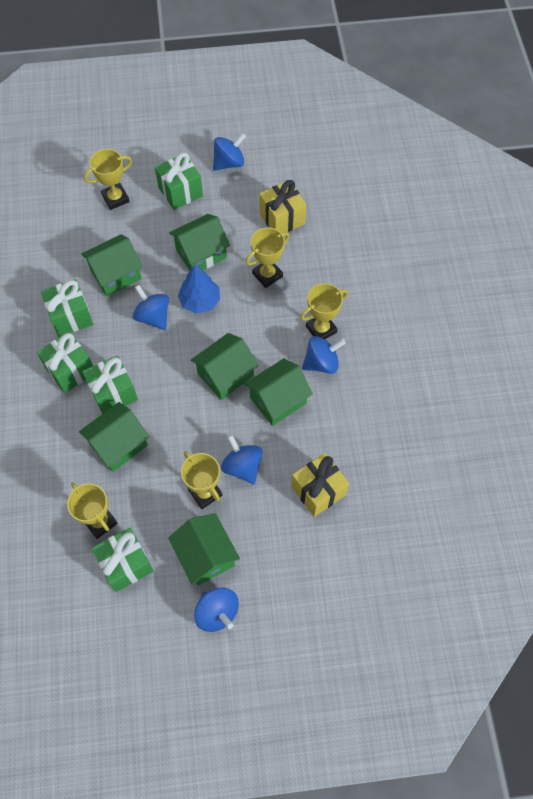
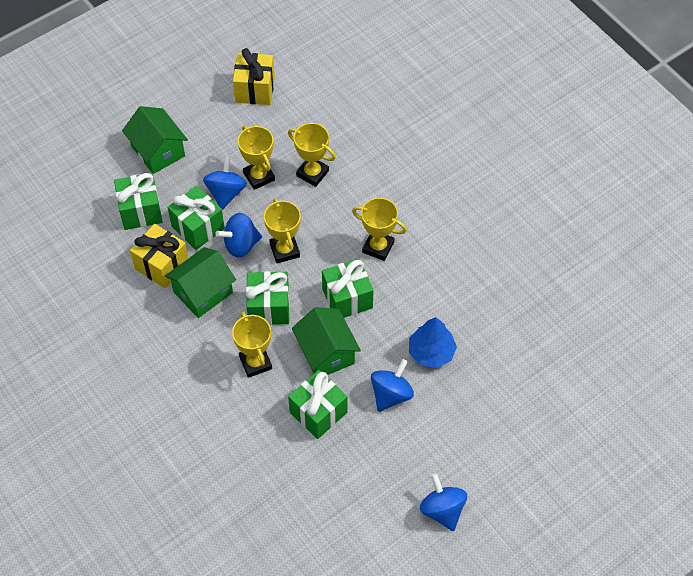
blue spinning top: 5 -> 4
green house: 6 -> 3

